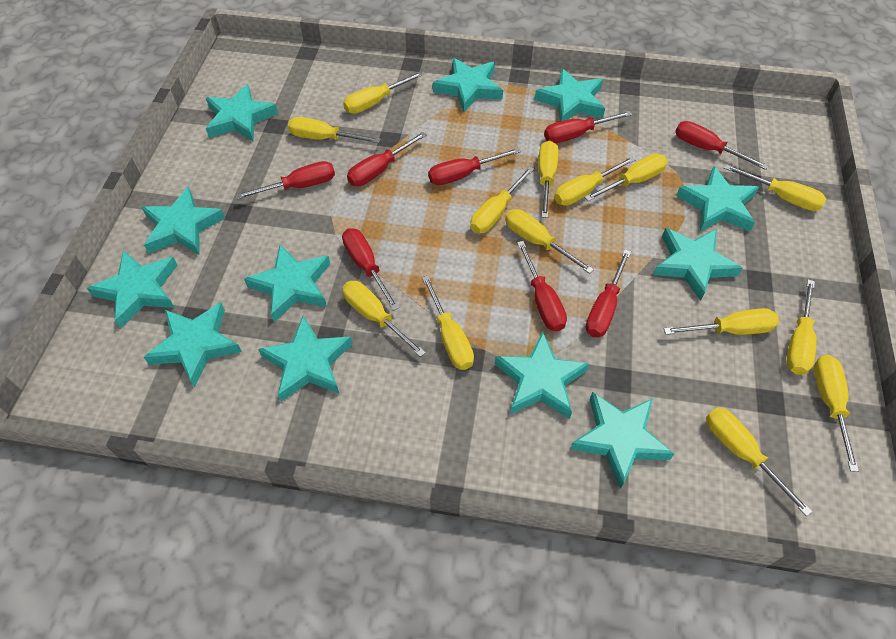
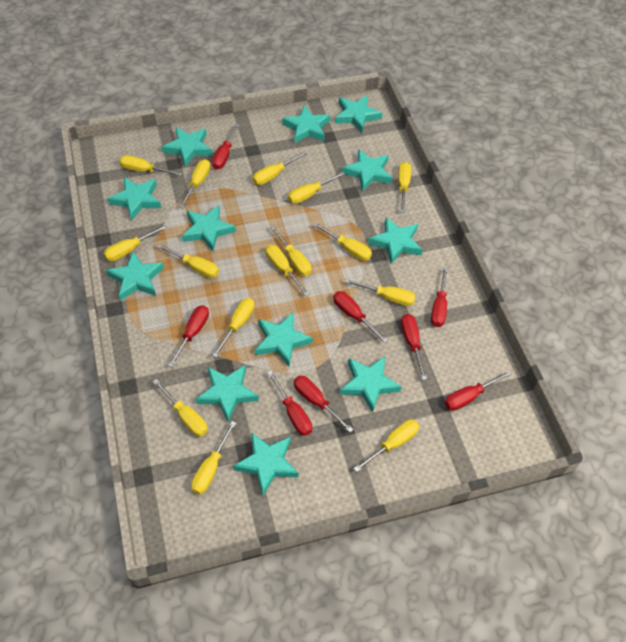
yellow screwdriver: 14 -> 15

